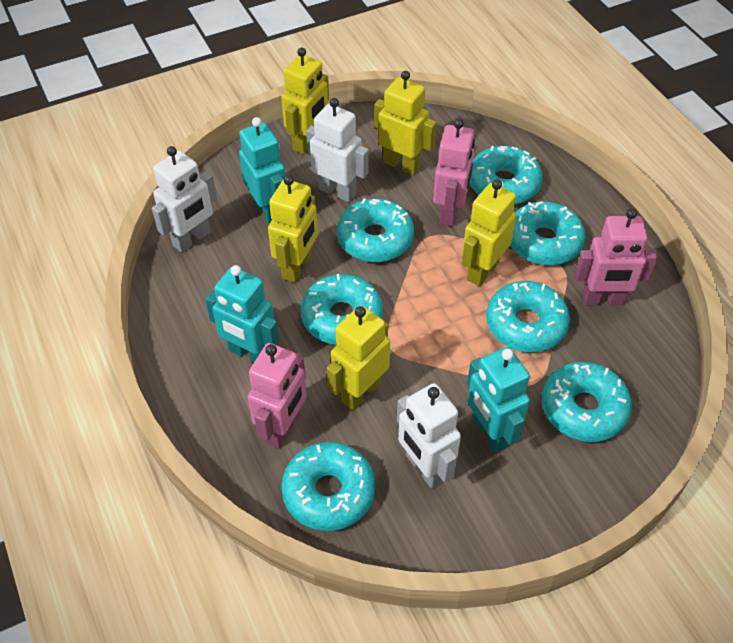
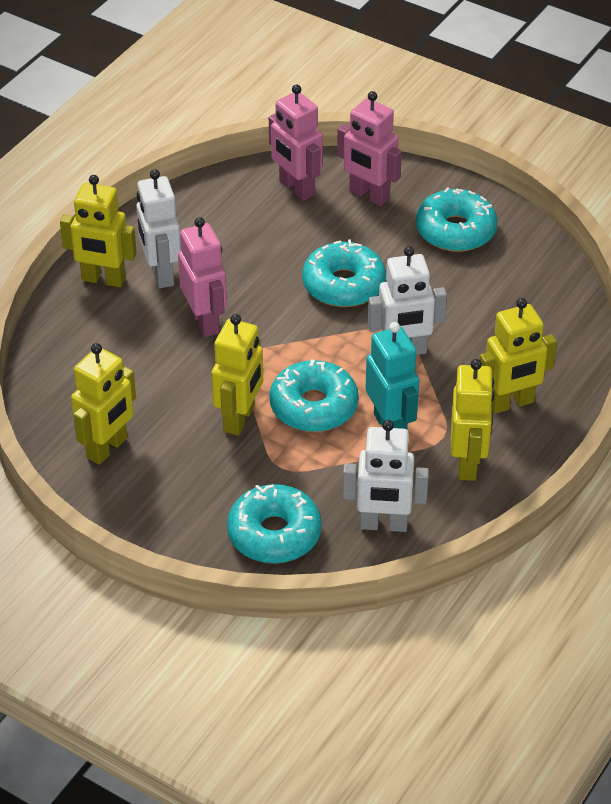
turquoise donut: 7 -> 4
turquoise robot: 3 -> 1

